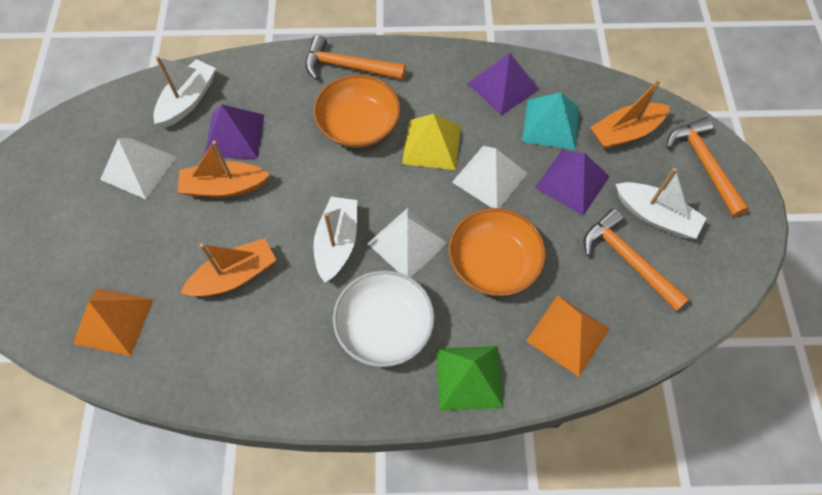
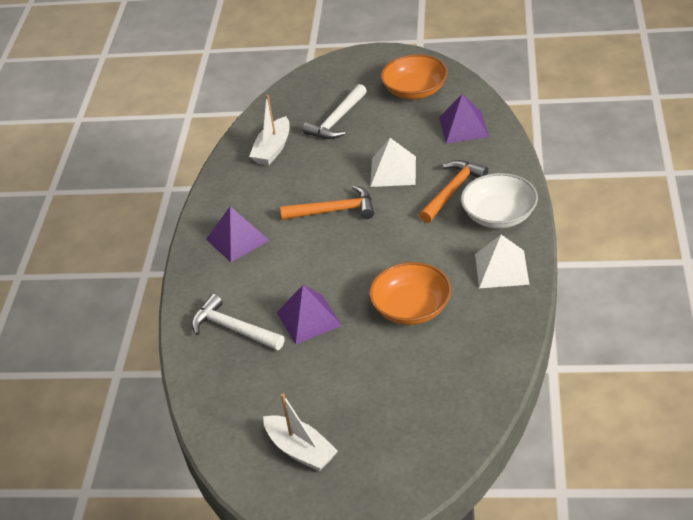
green pyramid: 1 -> 0
orange boat: 3 -> 0
orange hammer: 3 -> 2
orange pyramid: 2 -> 0
turquoise pyramid: 1 -> 0
white boat: 3 -> 2
white hammer: 0 -> 2
white pyramid: 3 -> 2
yellow pyramid: 1 -> 0

